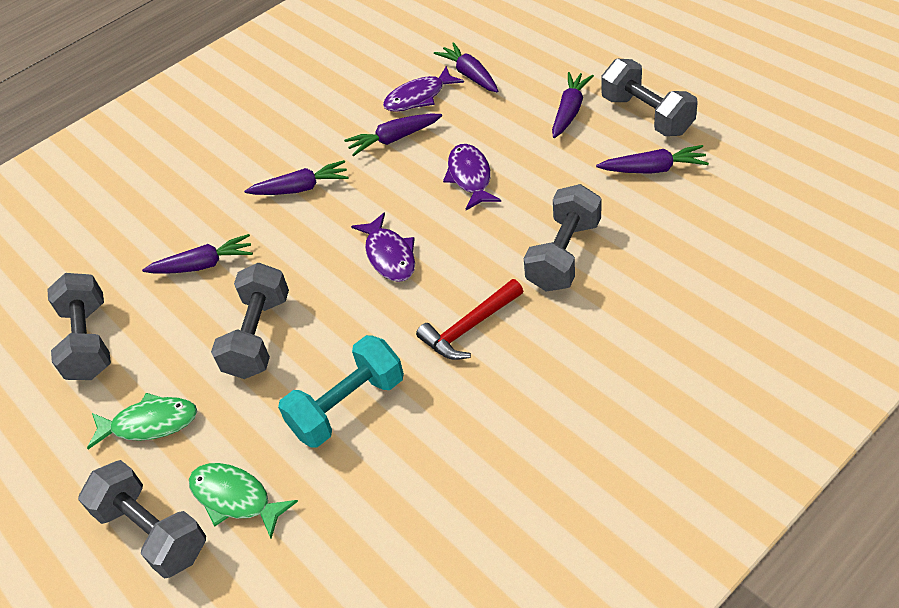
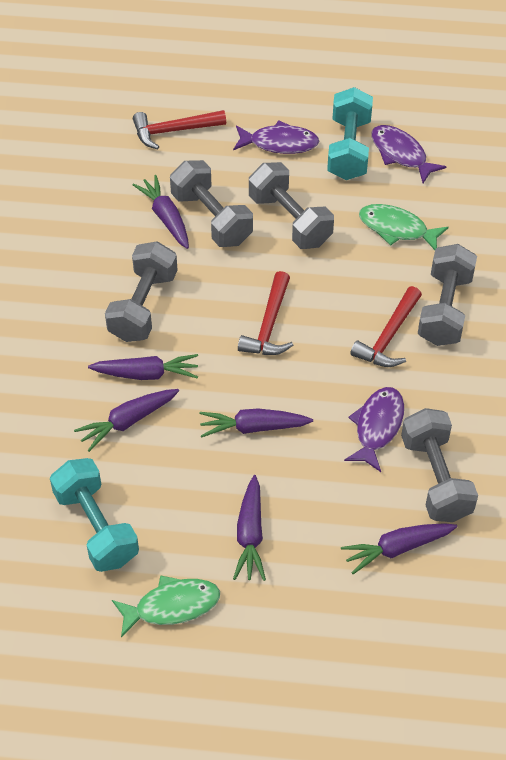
red hammer: 1 -> 3
turquoise dumbbell: 1 -> 2

